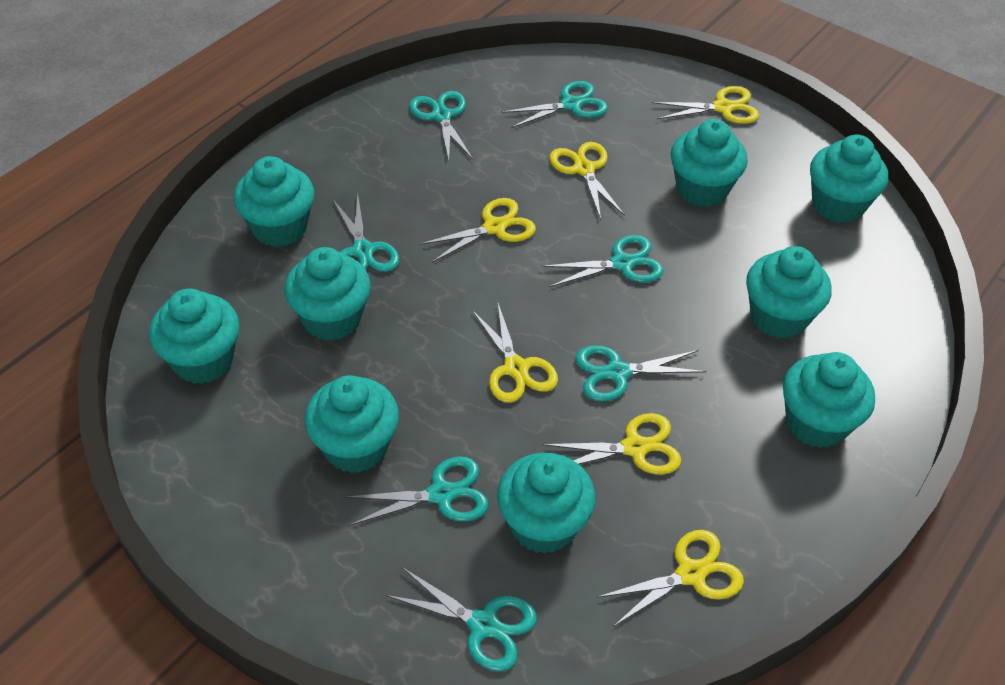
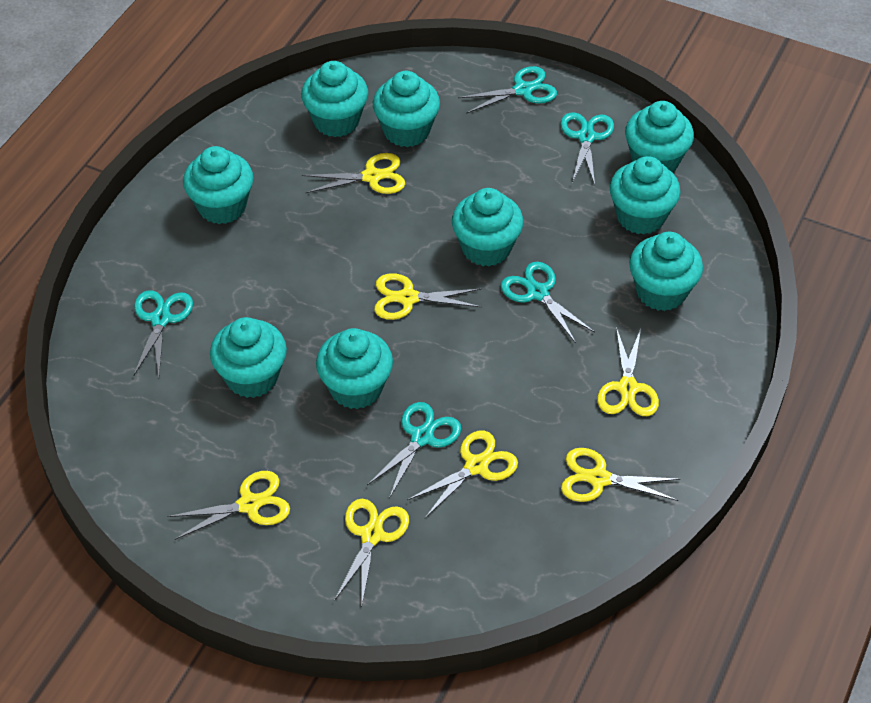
turquoise scissors: 7 -> 5
yellow scissors: 6 -> 7

